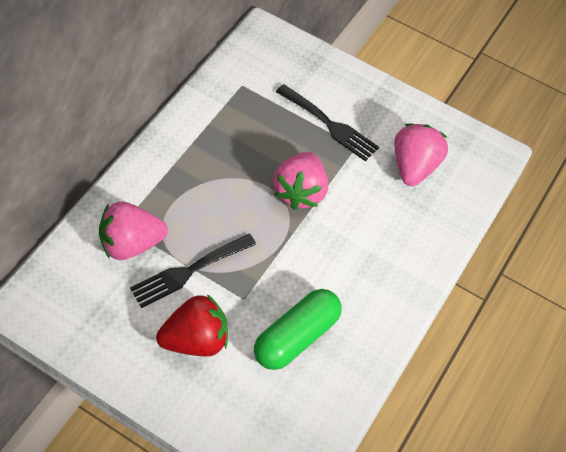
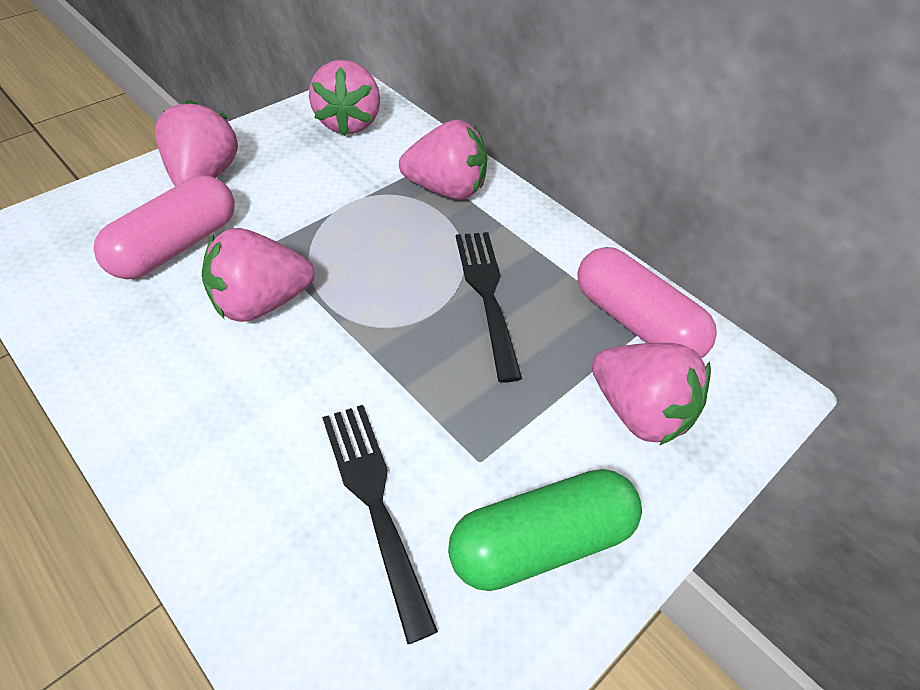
pink capsule: 0 -> 2
pink strawberry: 3 -> 5
red strawberry: 1 -> 0

